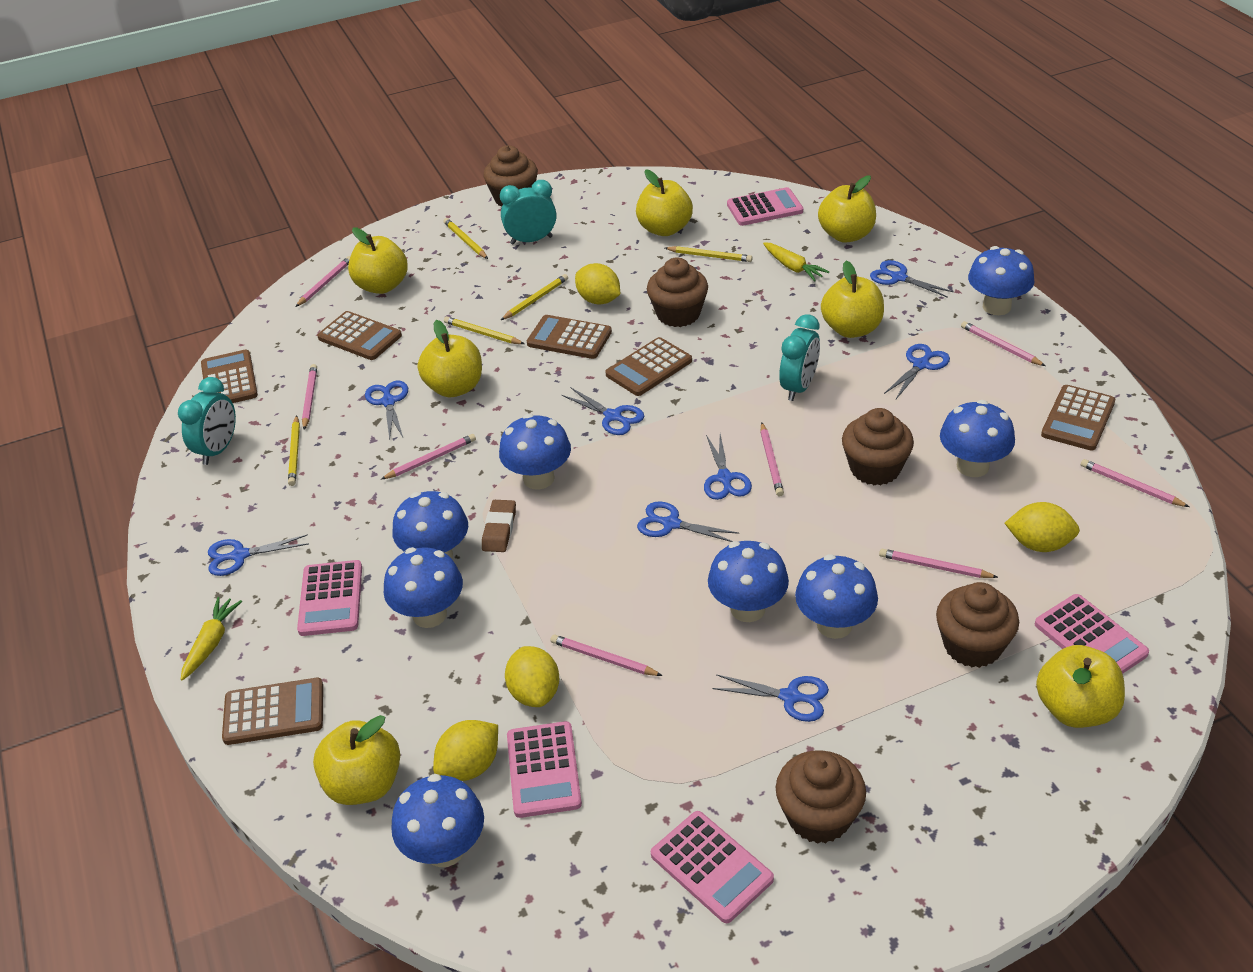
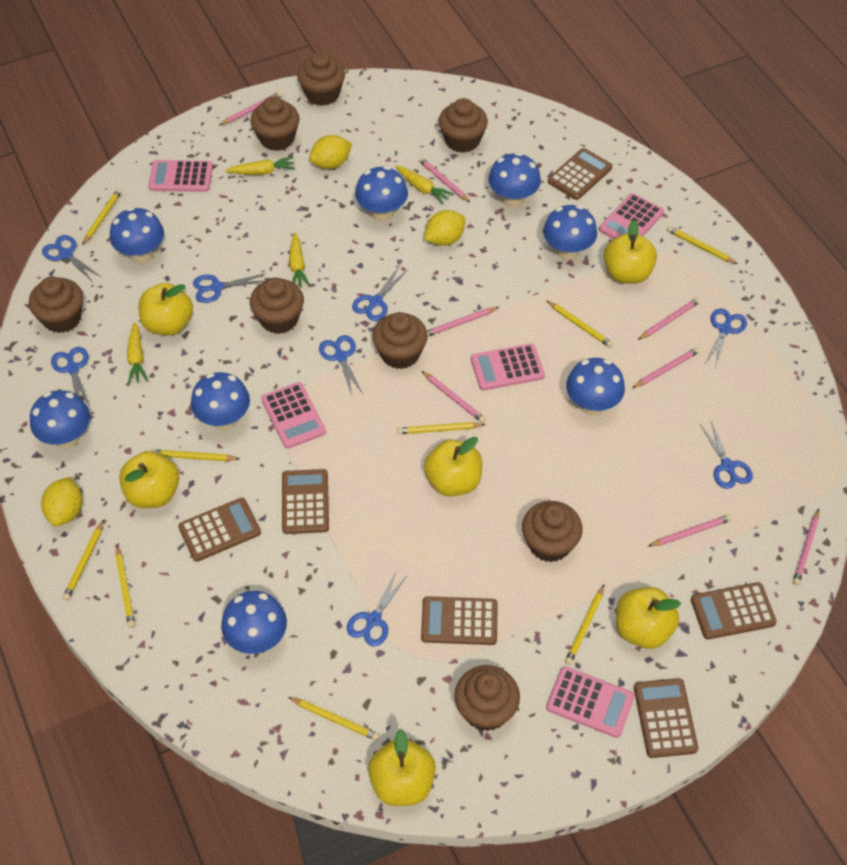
brown cupcake: 5 -> 8
brown eraser: 1 -> 0
turquoise clock: 3 -> 0
yellow apple: 7 -> 6
yellow carrot: 2 -> 4
yellow lemon: 4 -> 3
yellow pencil: 5 -> 9

